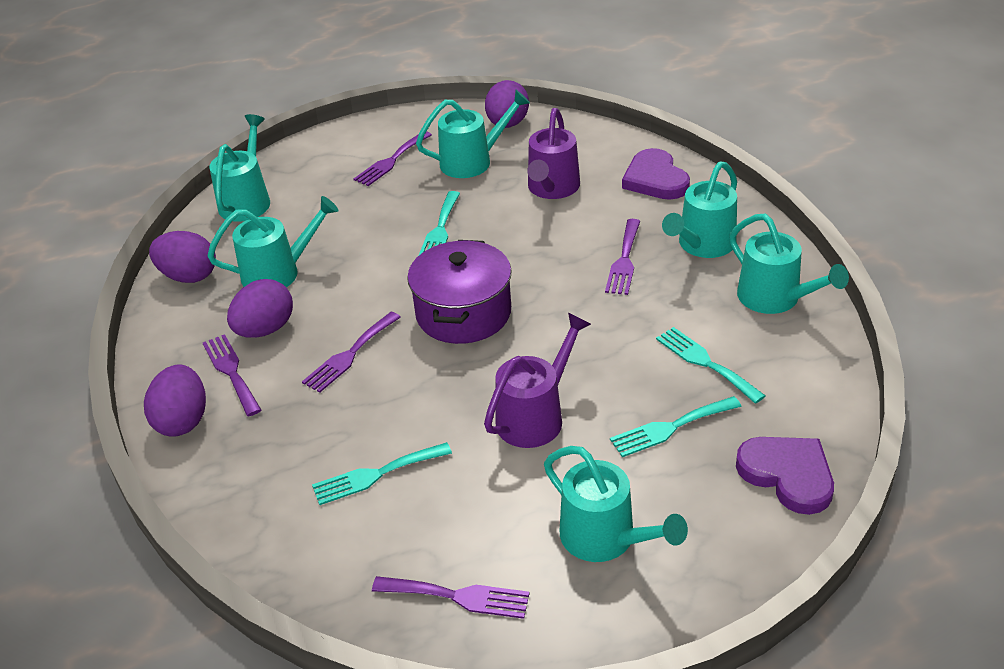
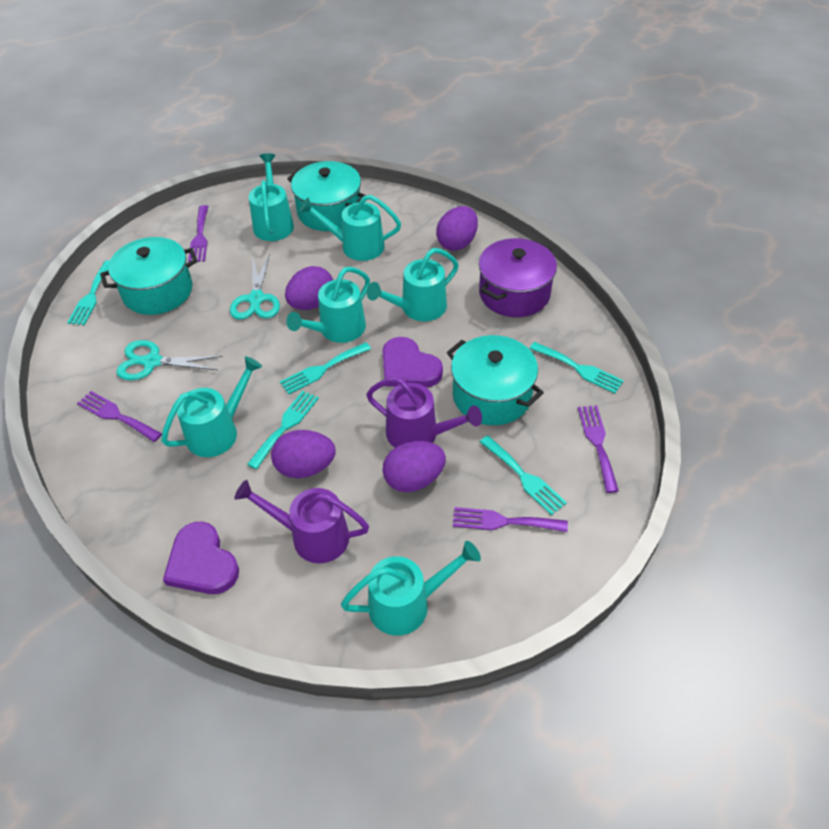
purple fork: 5 -> 4
turquoise fork: 4 -> 5
turquoise pot: 0 -> 3
turquoise scissors: 0 -> 2

